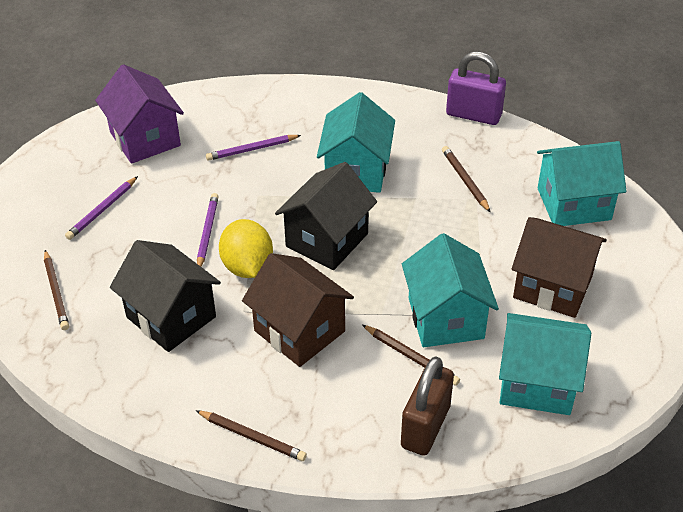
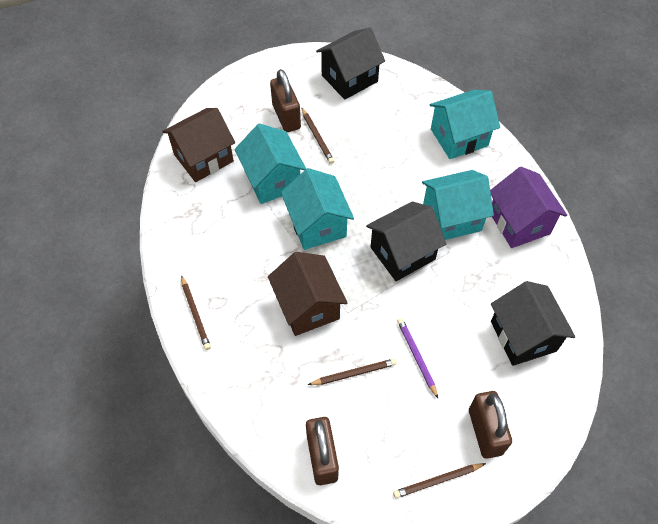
black house: 2 -> 3
brown padlock: 1 -> 3
purple padlock: 1 -> 0
purple pencil: 3 -> 1
yellow lemon: 1 -> 0

